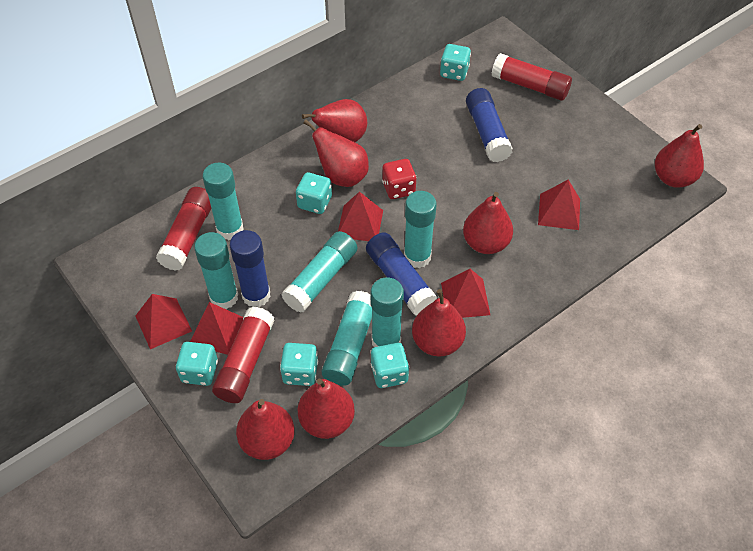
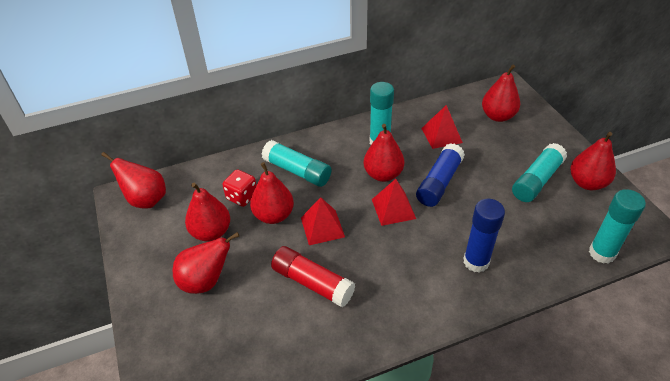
blue glue stick: 3 -> 2
red glue stick: 3 -> 1
red pyramid: 5 -> 3
turquoise dice: 5 -> 0
turquoise glue stick: 6 -> 4

